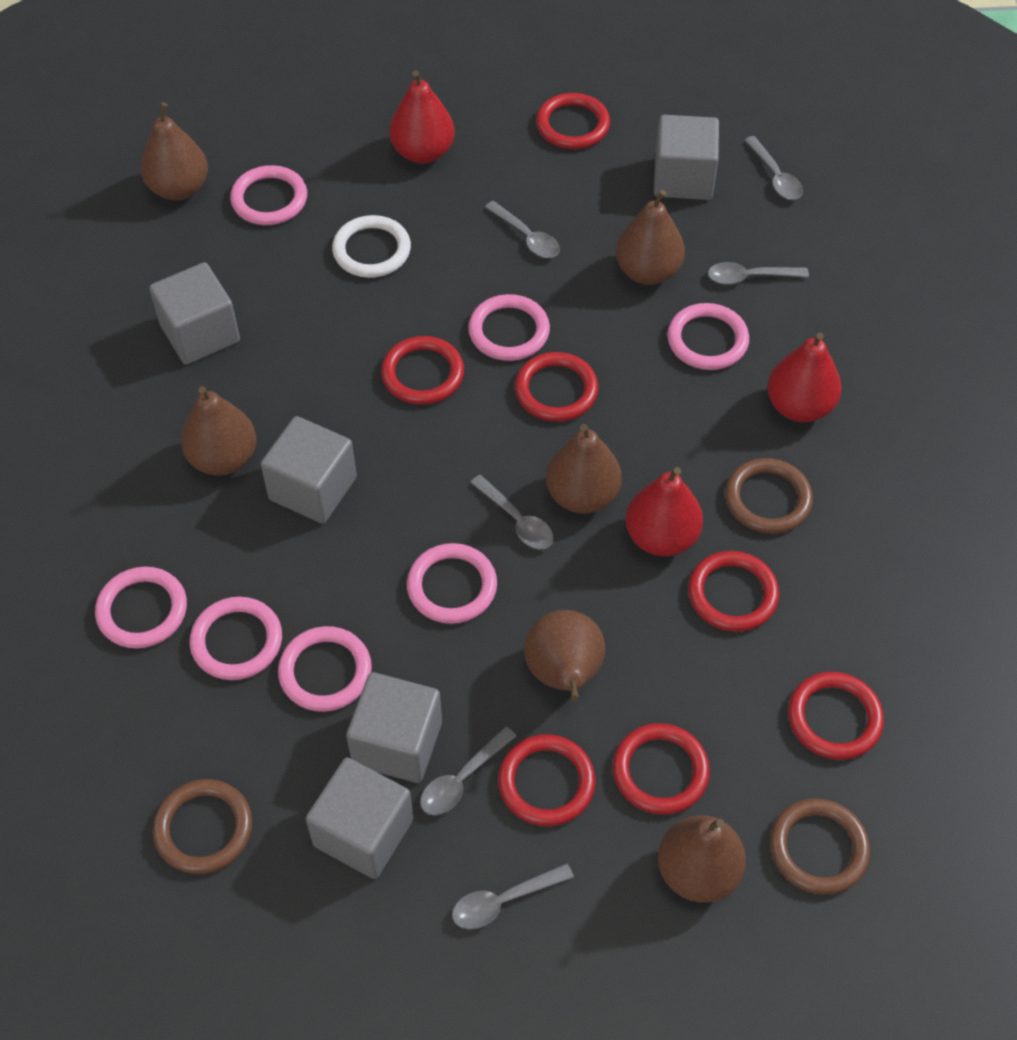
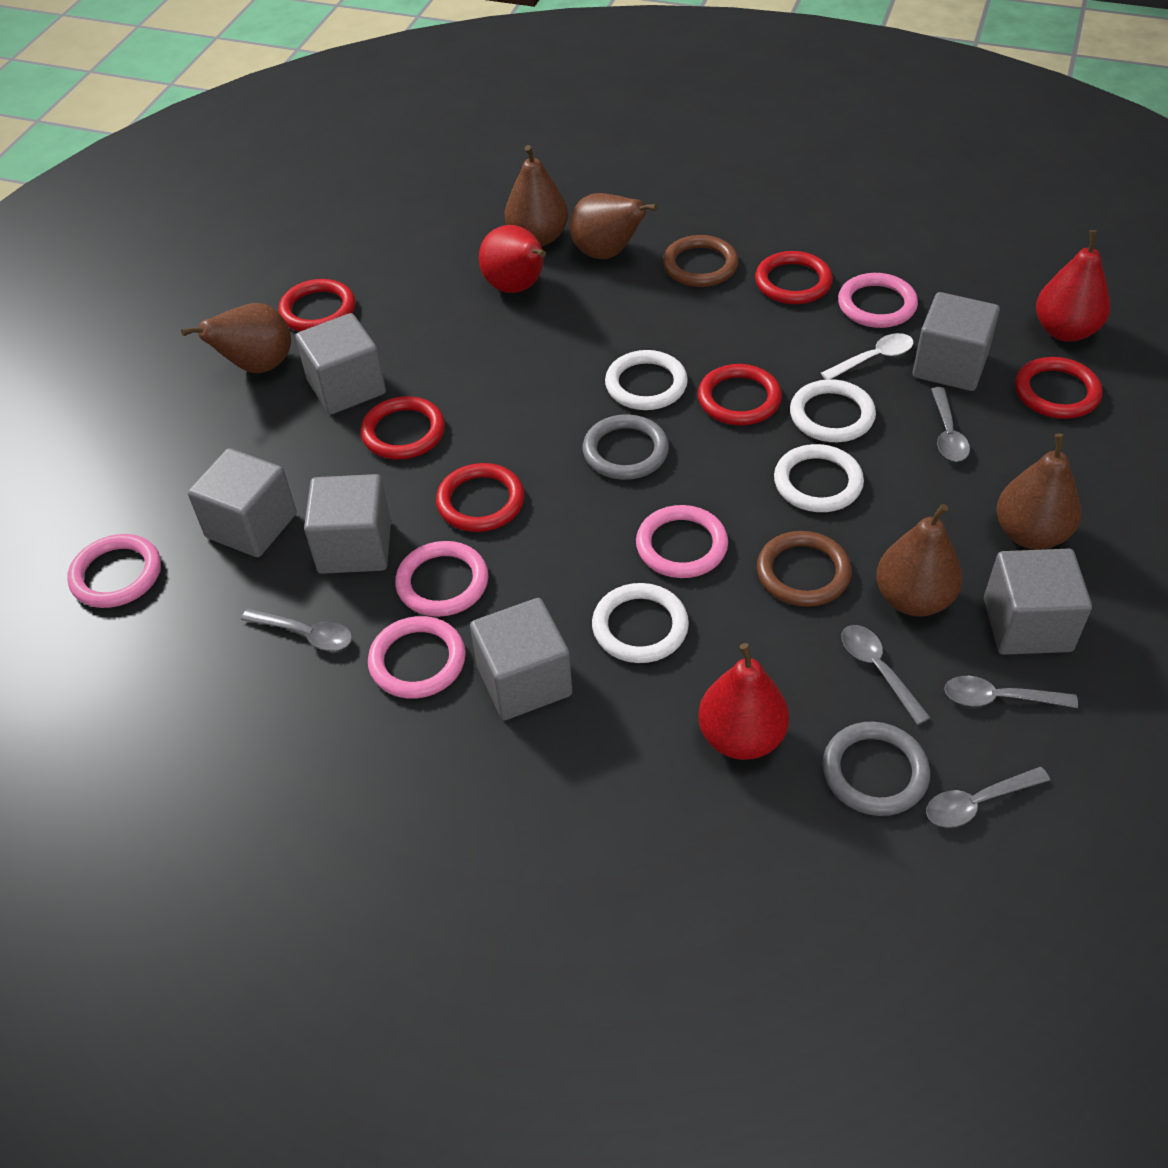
brown pear: 6 -> 5
brown ring: 3 -> 2
grey cube: 5 -> 6
grey ring: 0 -> 2
grey spoon: 6 -> 5
pink ring: 7 -> 5
red ring: 7 -> 6
white ring: 1 -> 4
white spoon: 0 -> 1

